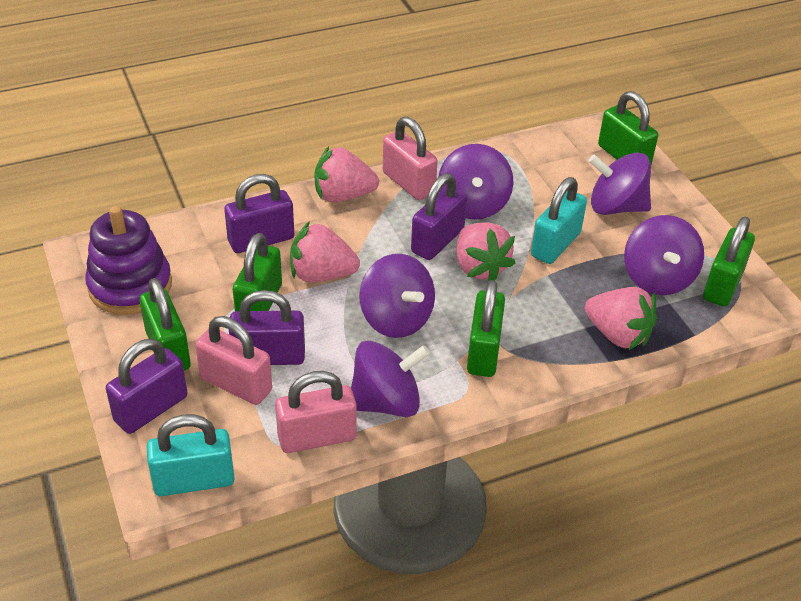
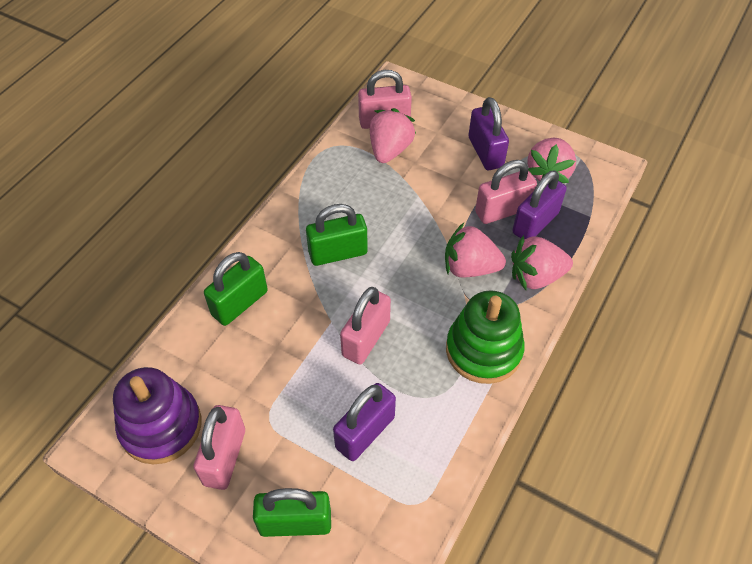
green padlock: 5 -> 3
green stacking toy: 0 -> 1
pink padlock: 3 -> 4
purple padlock: 4 -> 3
purple spinning top: 5 -> 0
turquoise padlock: 2 -> 0

